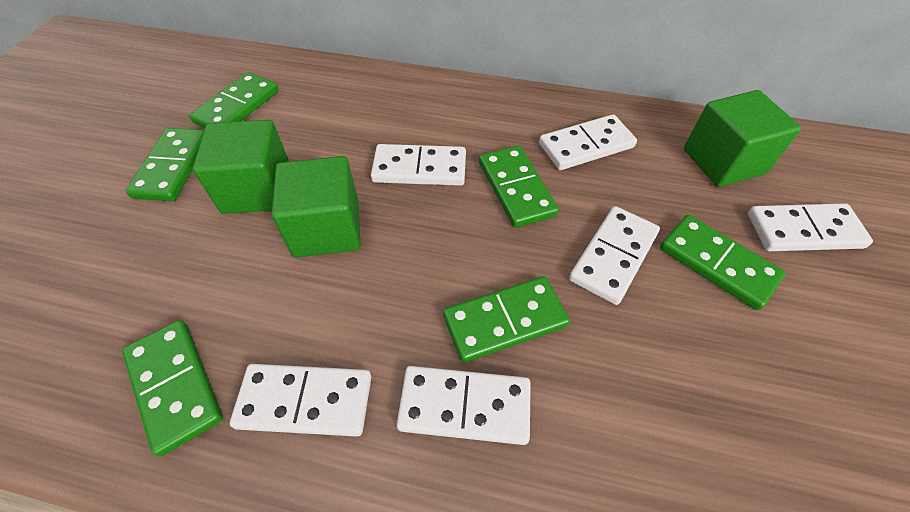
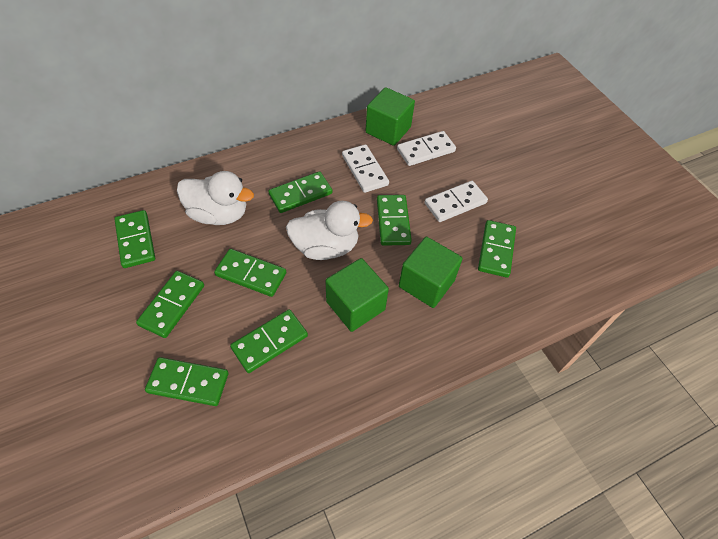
green domino: 6 -> 8
white domino: 6 -> 3
white duck: 0 -> 2

